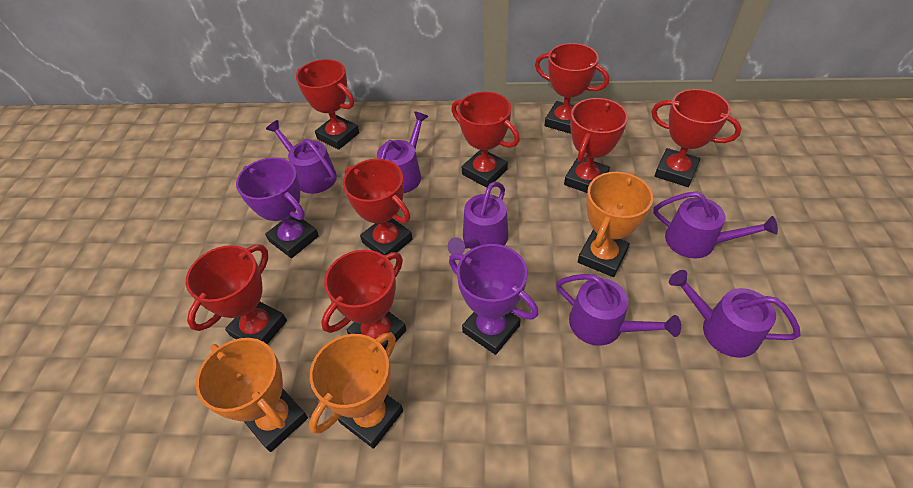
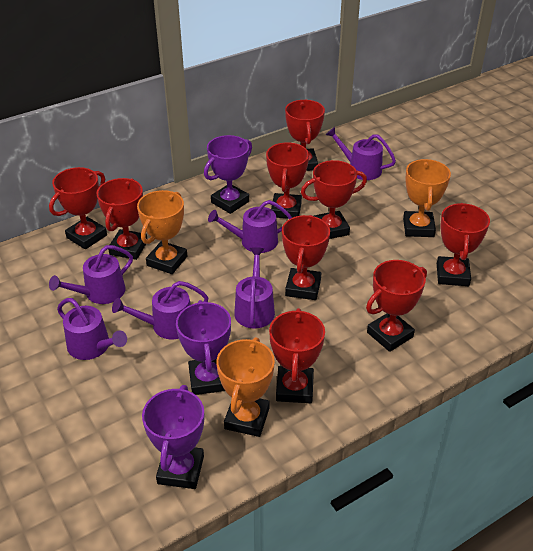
purple trophy: 2 -> 3
red trophy: 8 -> 9

